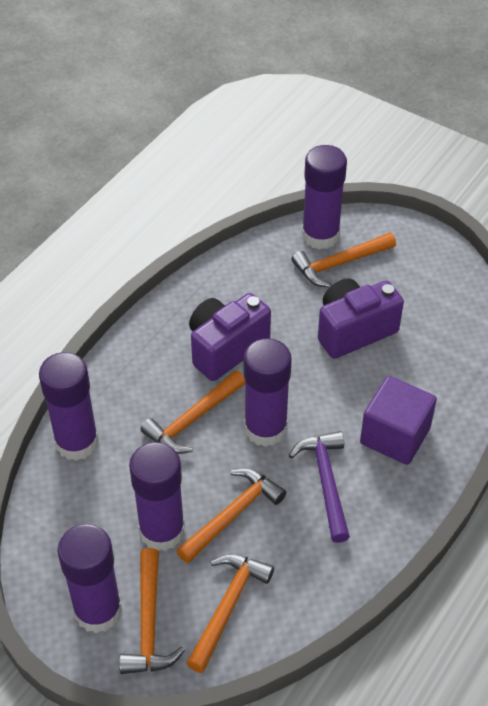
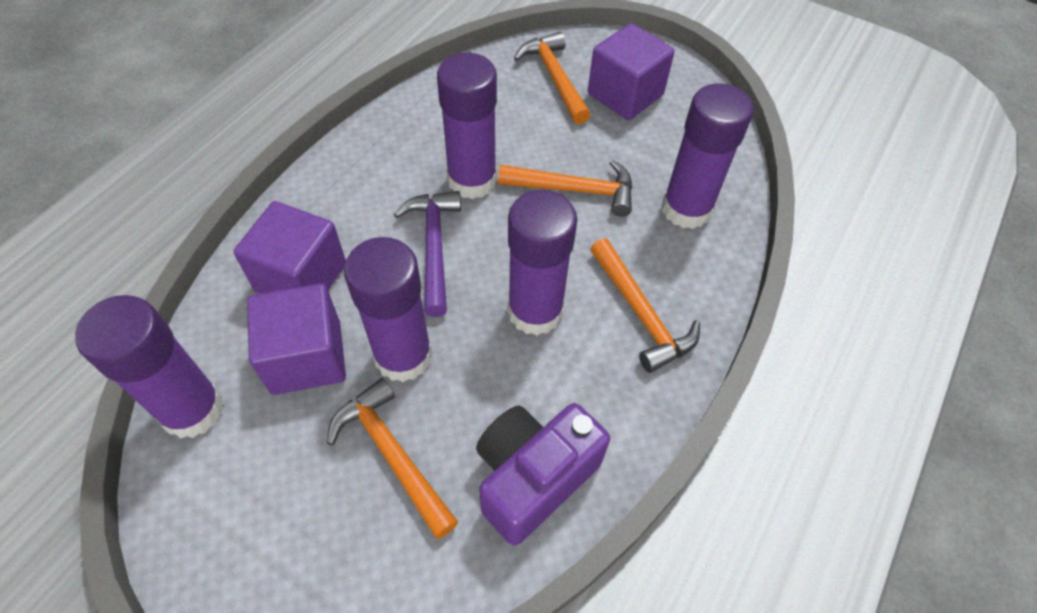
orange hammer: 5 -> 4
purple camera: 2 -> 1
purple cube: 1 -> 3

